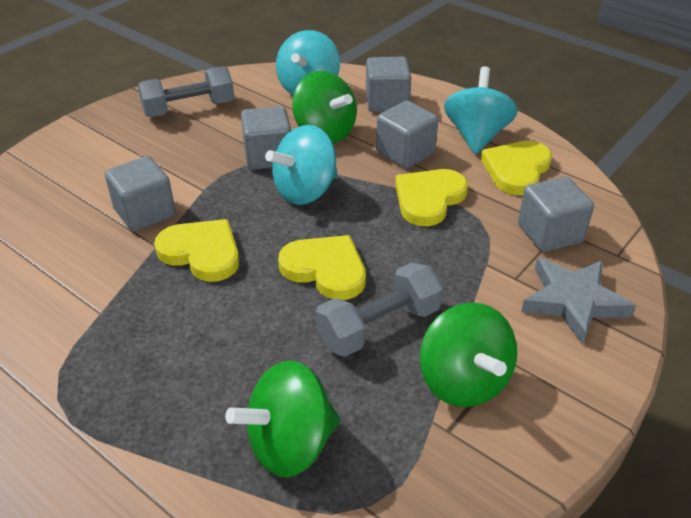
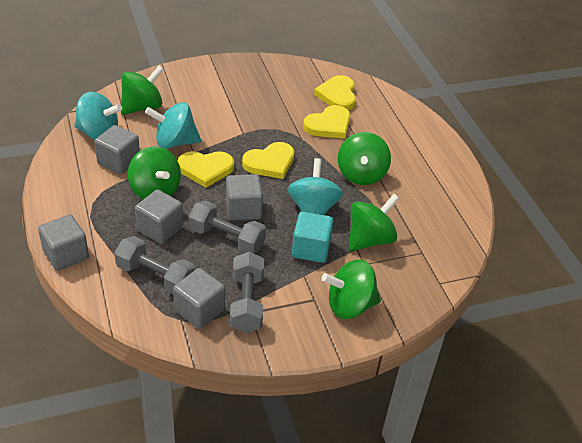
green spinning top: 3 -> 5
grey dumbbell: 2 -> 3
grey star: 1 -> 0
turquoise cube: 0 -> 1

